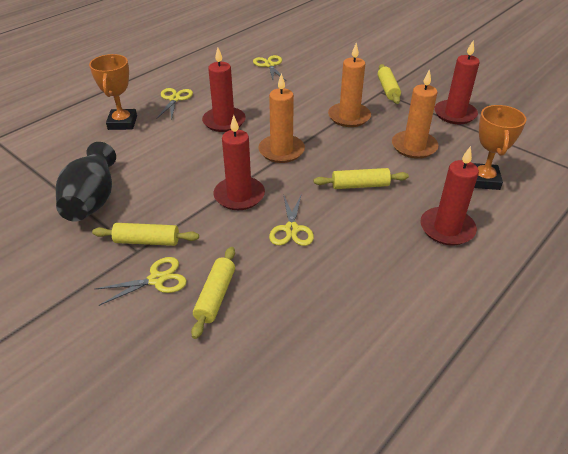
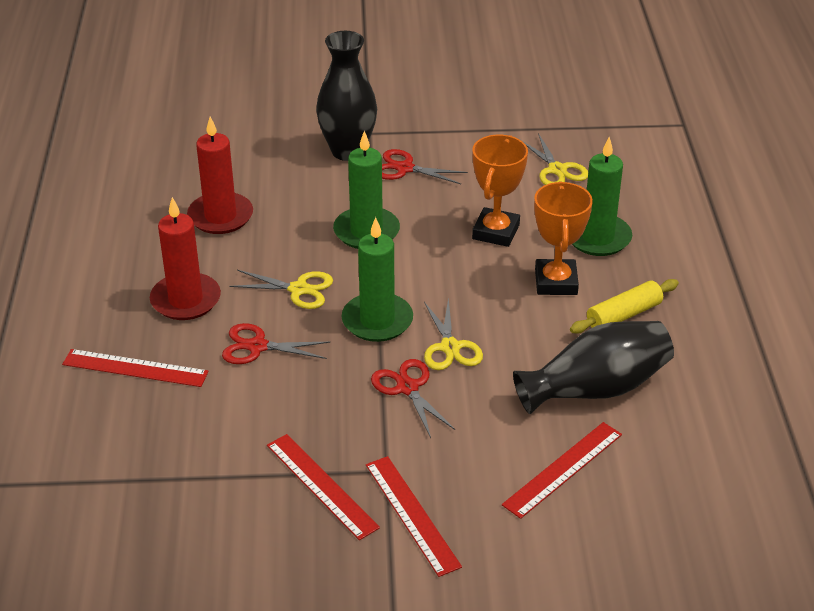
black vase: 1 -> 2
green candle: 0 -> 3
orange candle: 3 -> 0
red candle: 4 -> 2
red ruler: 0 -> 4
red scissors: 0 -> 3
yellow rolling pin: 4 -> 1
yellow scissors: 4 -> 3

